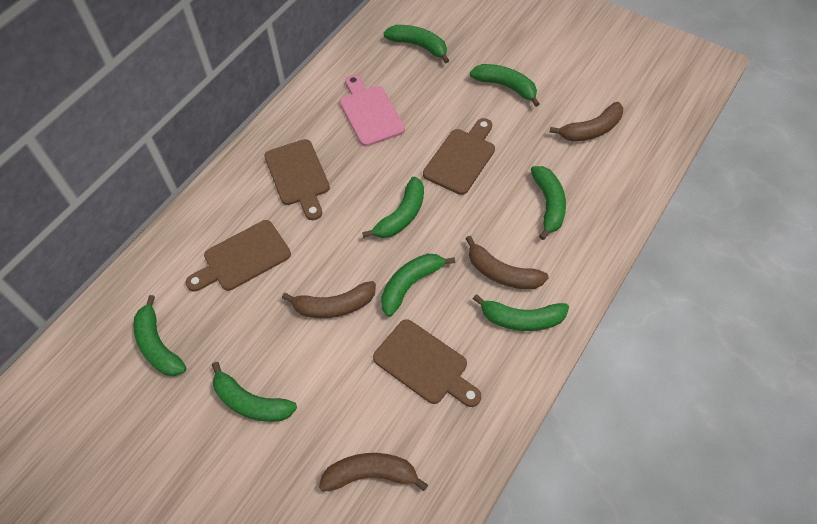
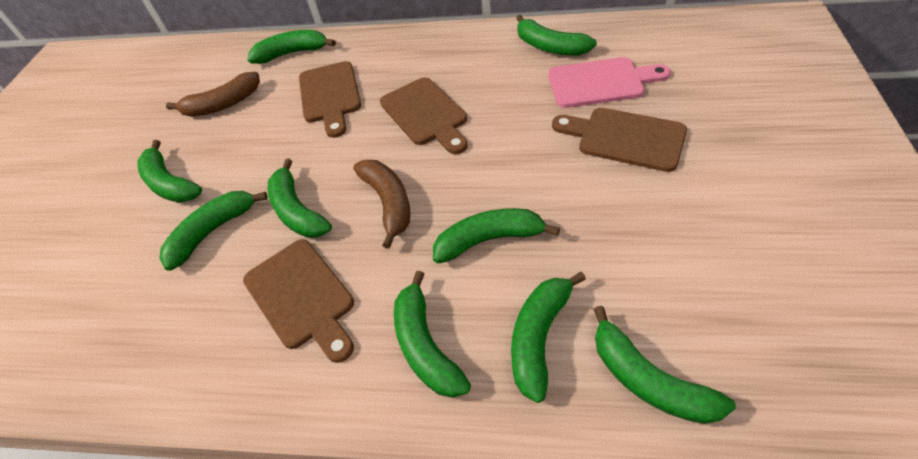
brown banana: 4 -> 2
green banana: 8 -> 9

